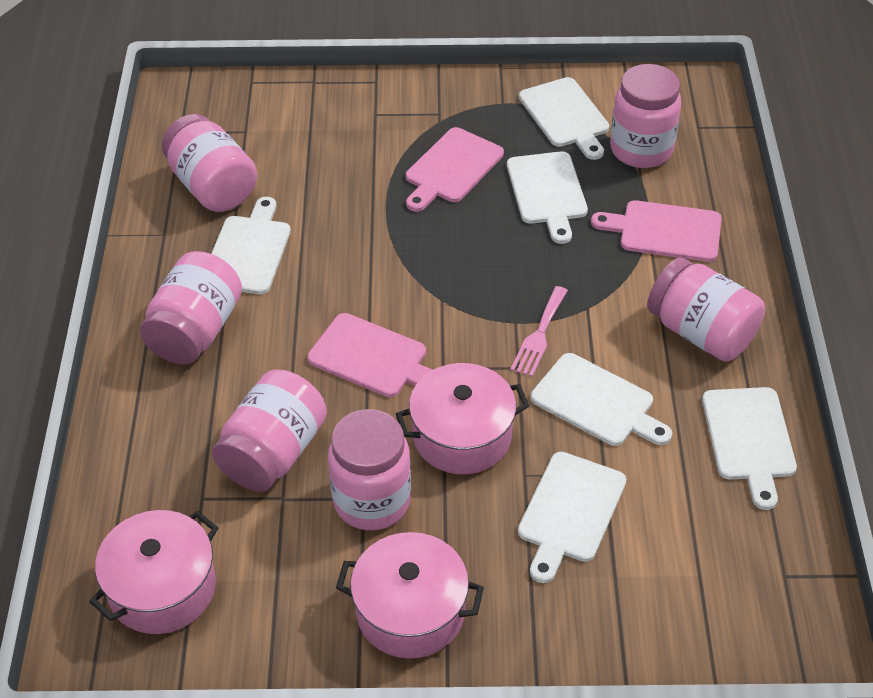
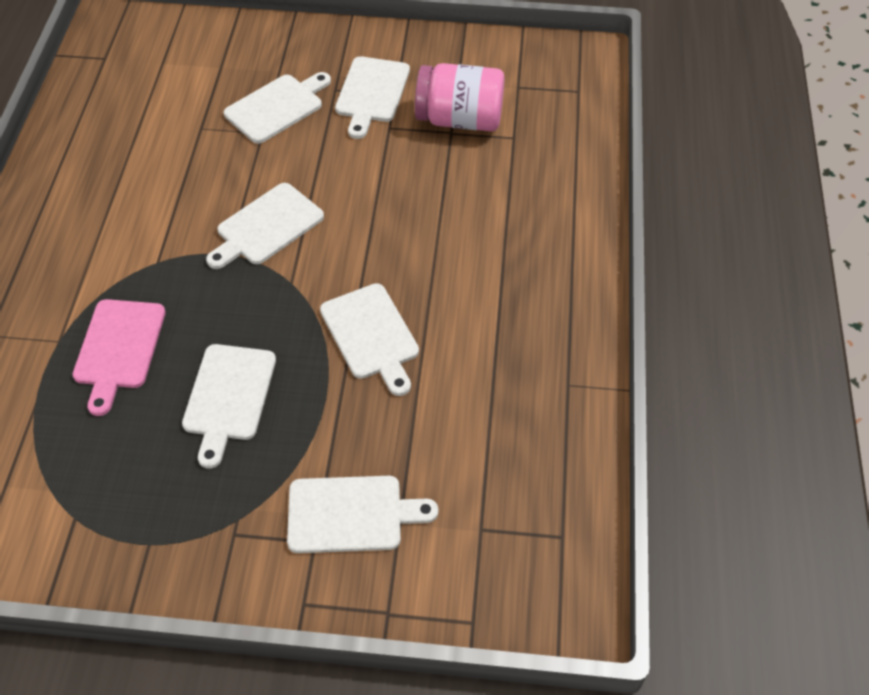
pink cutting board: 3 -> 1
pink fork: 1 -> 0
pink jar: 6 -> 1
pink pot: 3 -> 0

